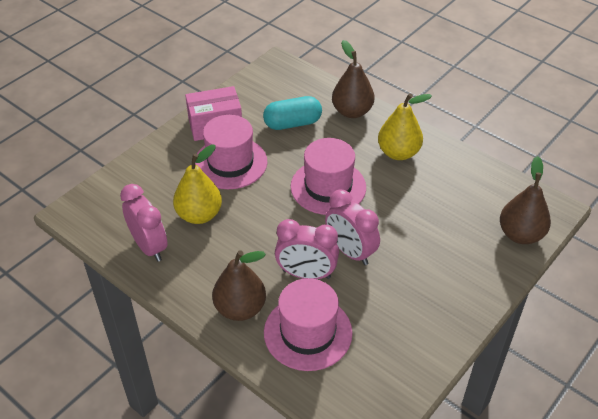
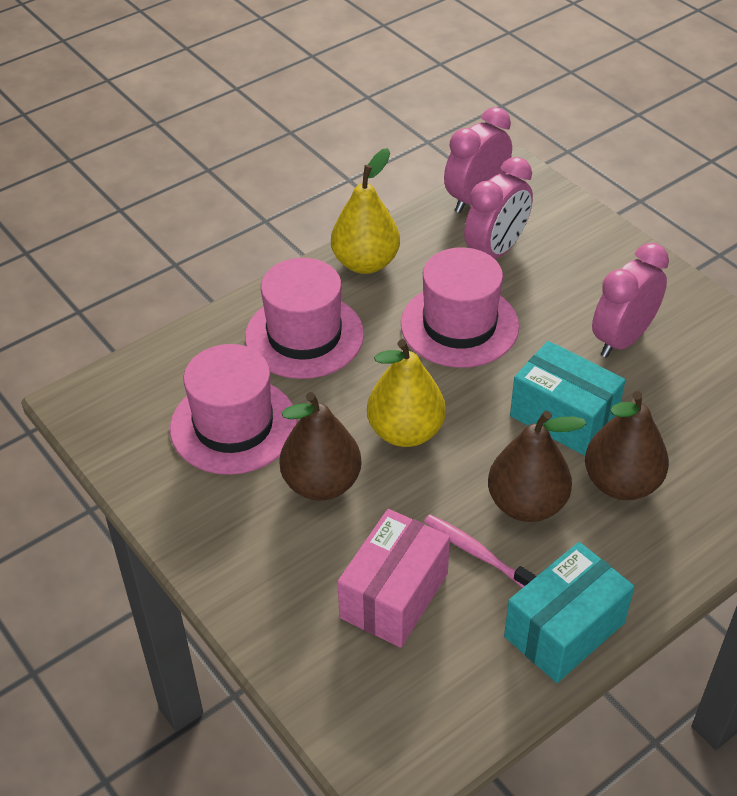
pink toothbrush: 0 -> 1
turquoise box: 0 -> 2
turquoise capsule: 1 -> 0

